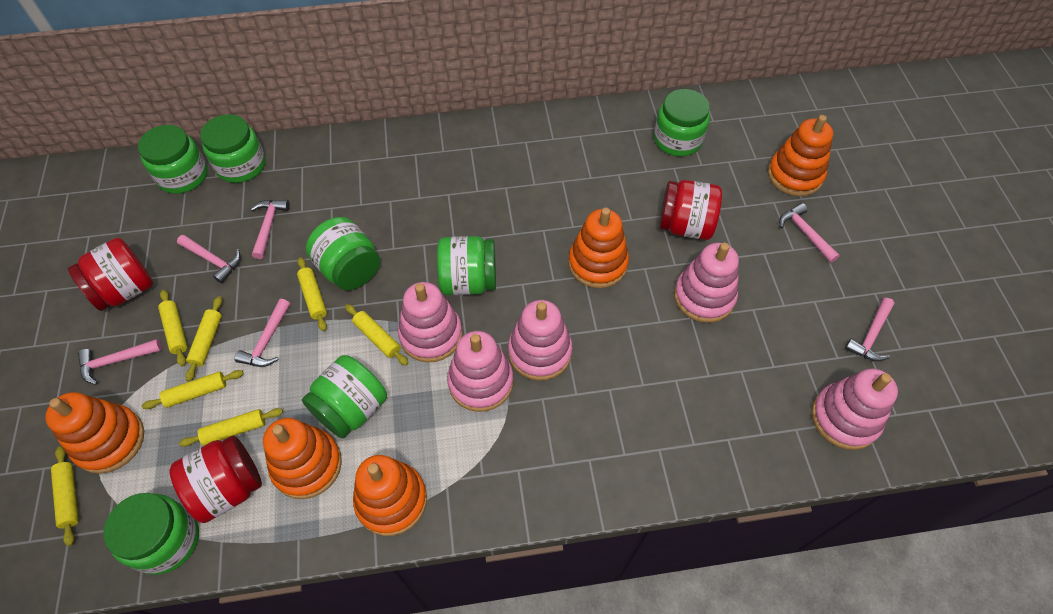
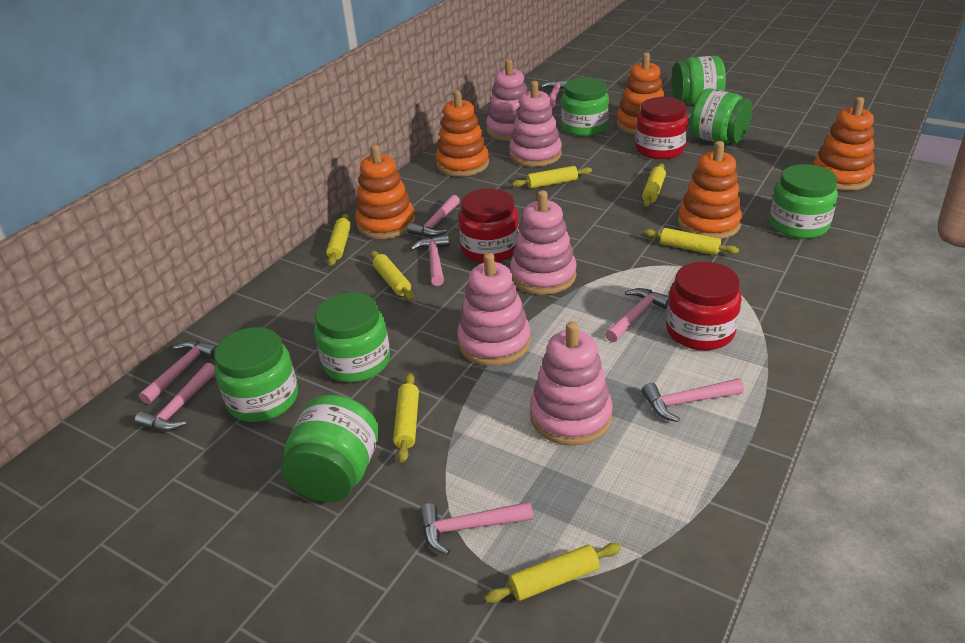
pink hammer: 6 -> 8

